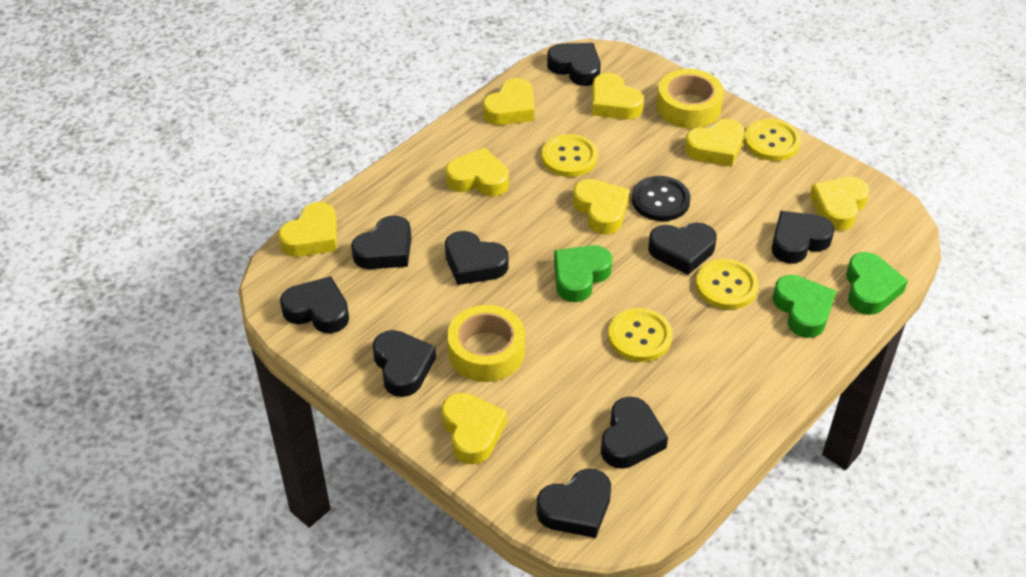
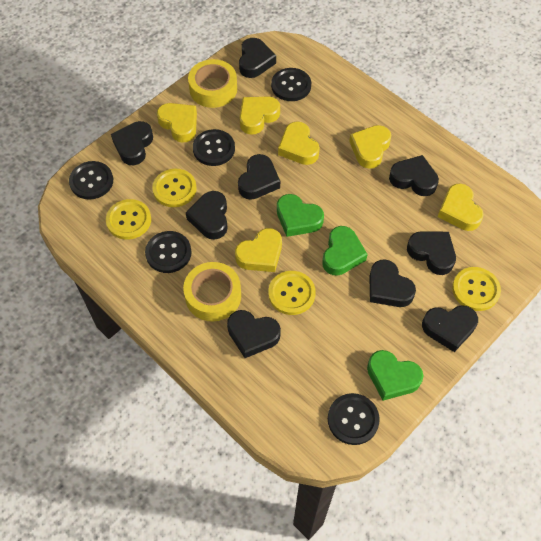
black button: 1 -> 5
yellow heart: 8 -> 6

